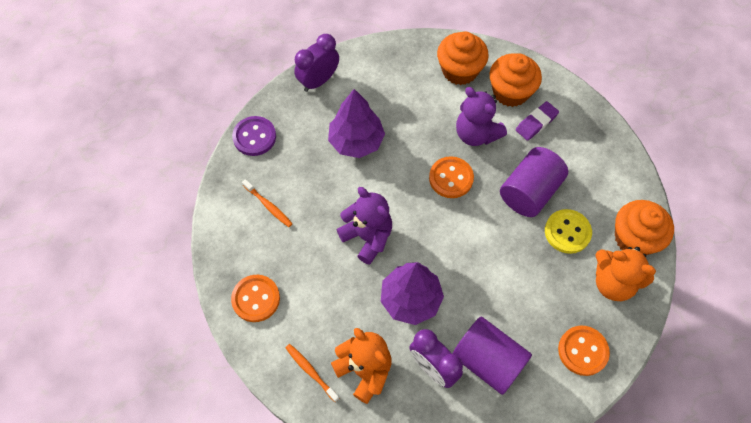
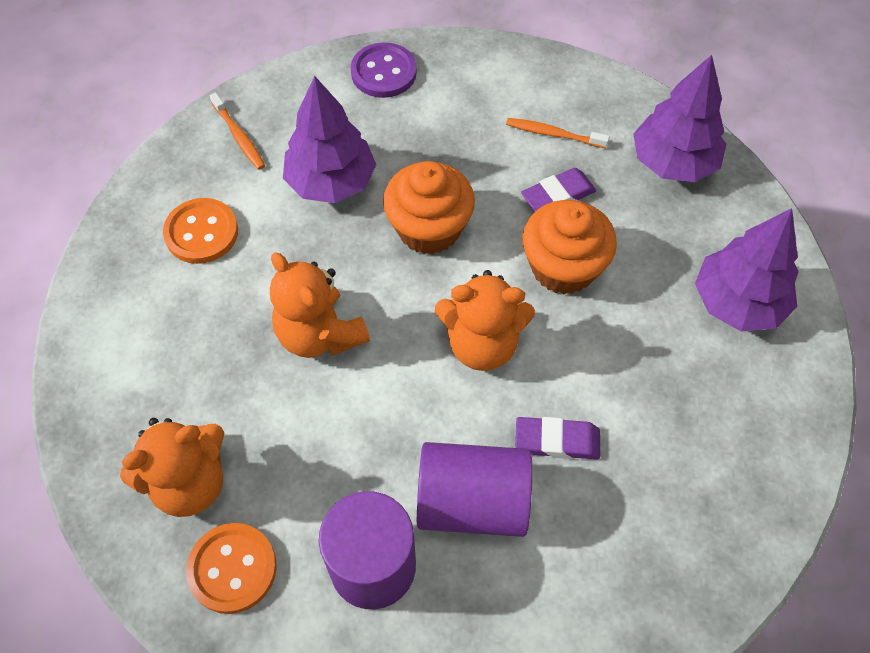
orange button: 3 -> 2
orange cupcake: 3 -> 2
orange teddy bear: 2 -> 3
purple clock: 2 -> 0
purple eraser: 1 -> 2
purple teddy bear: 2 -> 0
purple tree: 2 -> 3
yellow button: 1 -> 0

